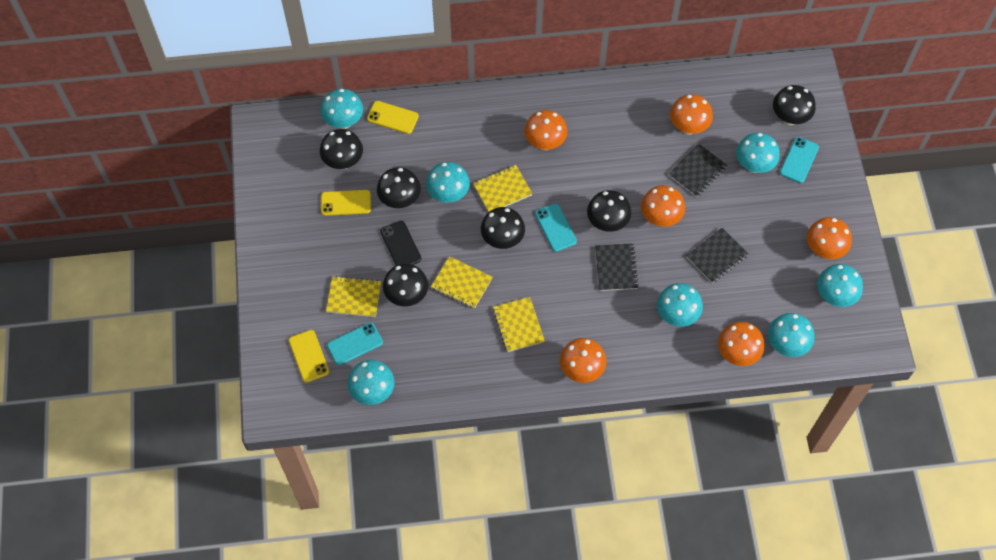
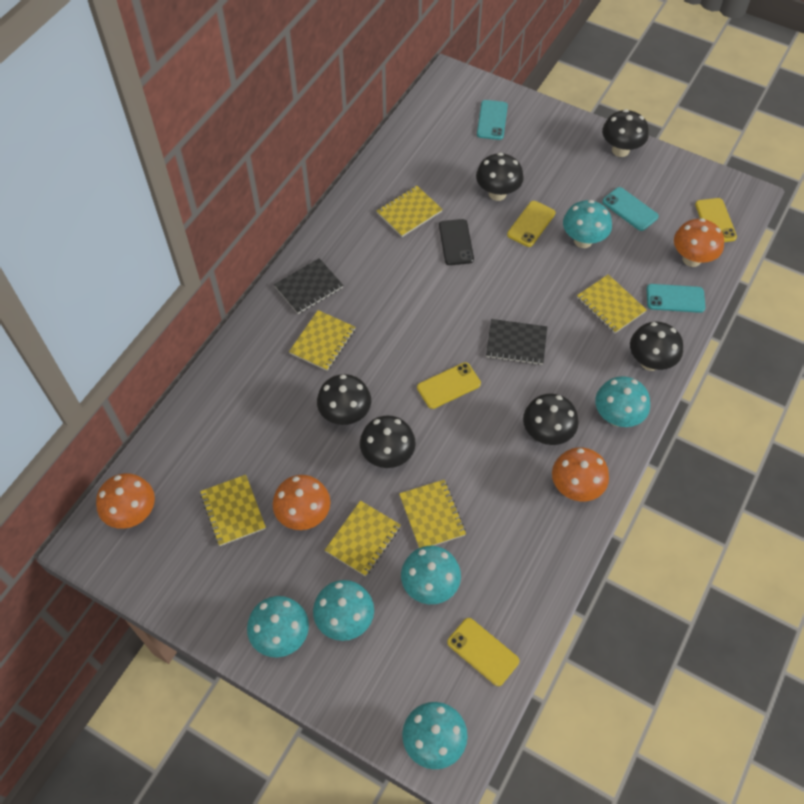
black notebook: 3 -> 2
orange mushroom: 6 -> 4
turquoise mushroom: 7 -> 6
yellow notebook: 4 -> 6
yellow phone: 3 -> 4

